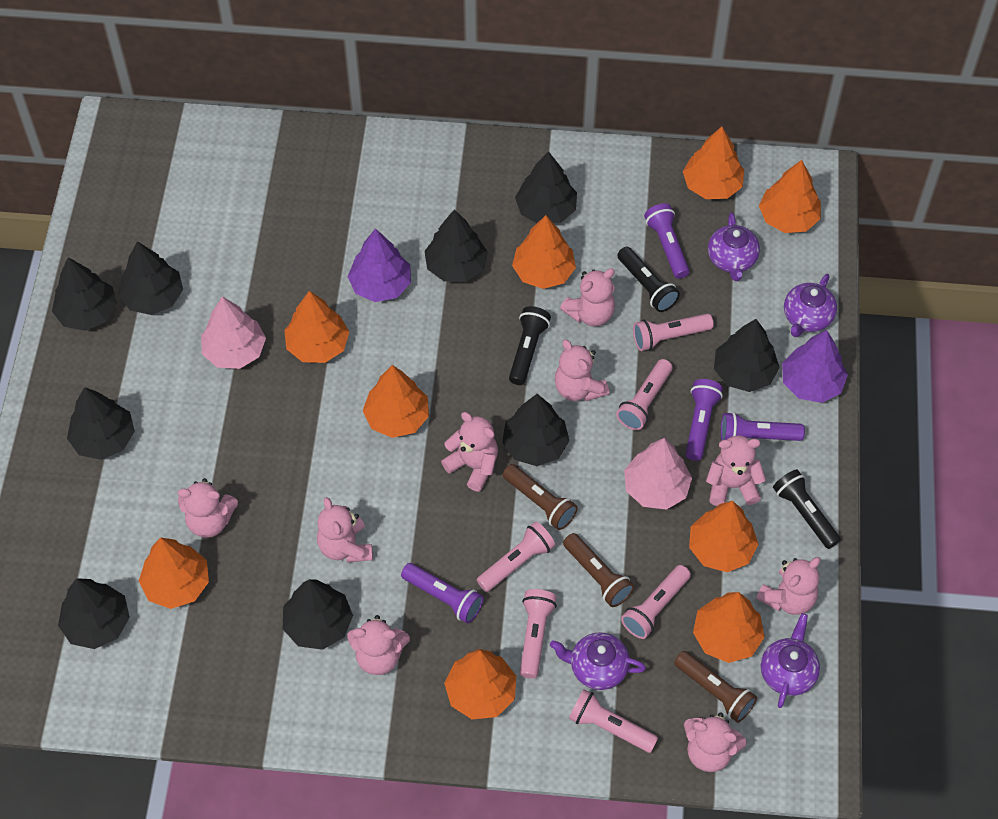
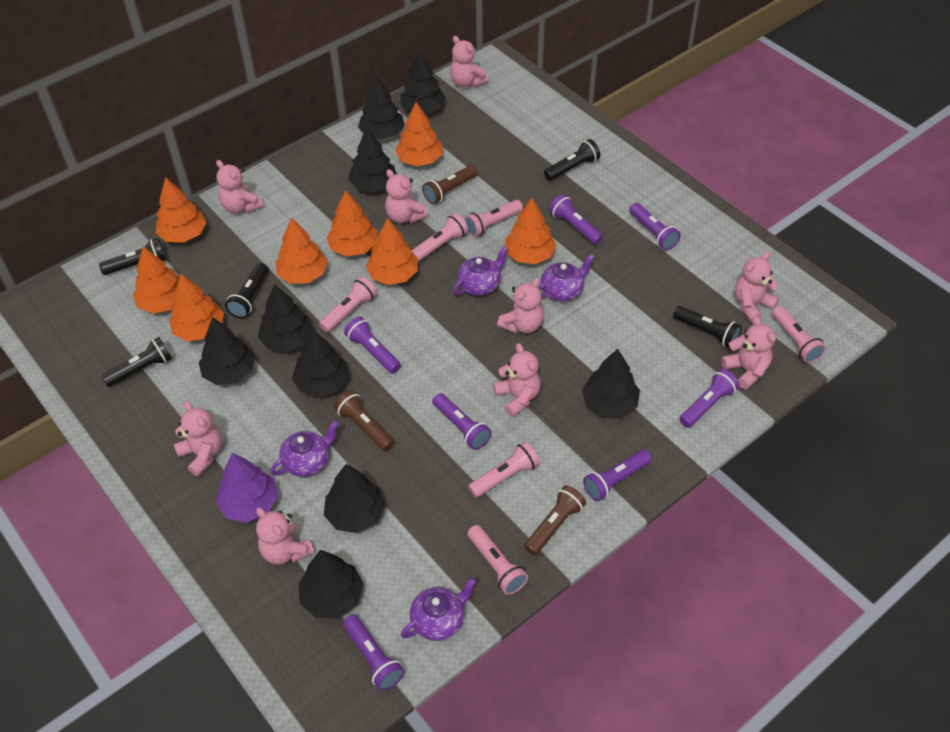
black flashlight: 3 -> 5
orange tree: 9 -> 8
pink tree: 2 -> 0
purple flashlight: 4 -> 7
purple tree: 2 -> 1

